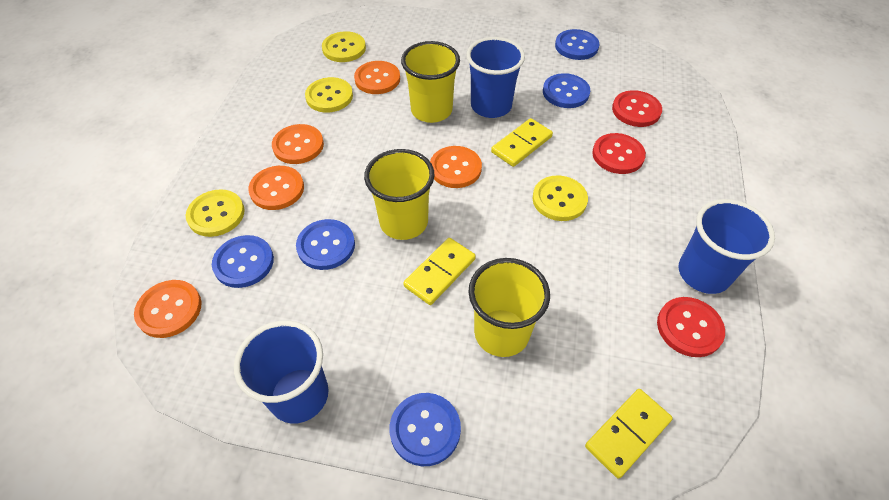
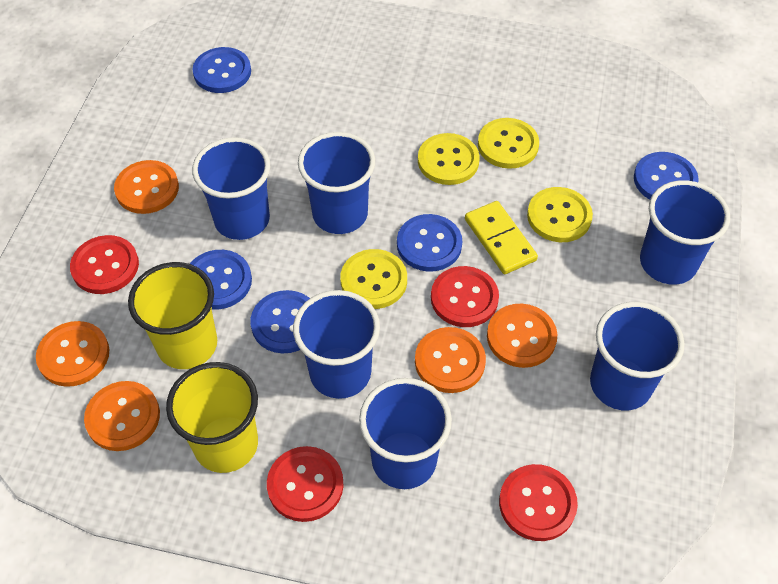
blue cup: 3 -> 6
red button: 3 -> 4
yellow cup: 3 -> 2
yellow domino: 3 -> 1

